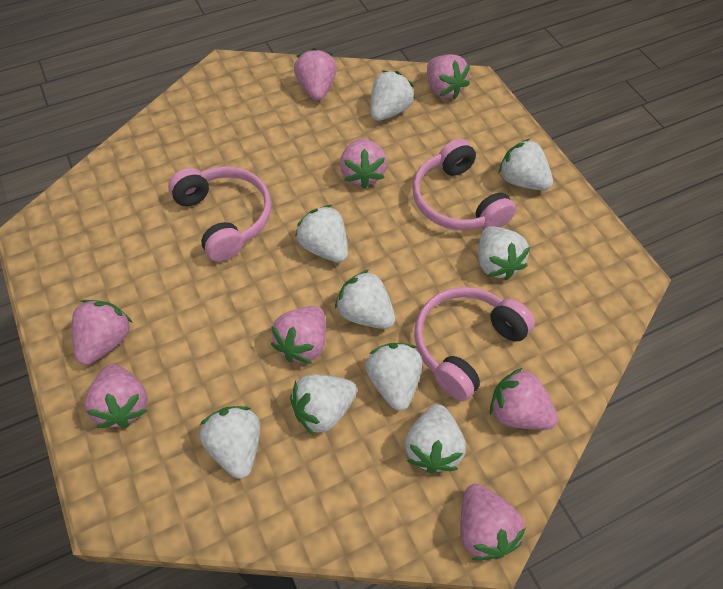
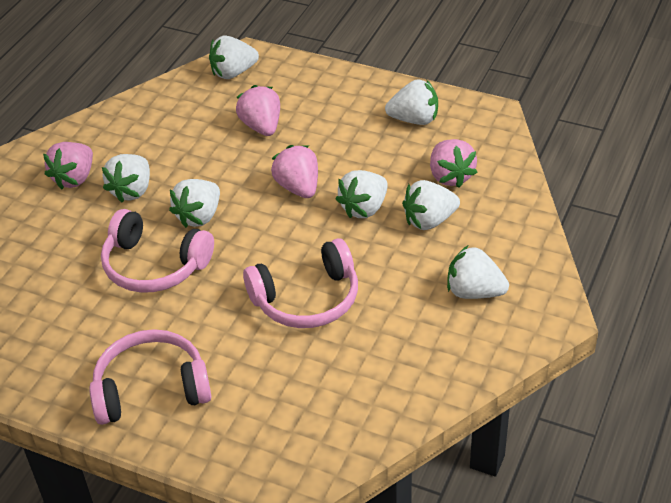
pink strawberry: 8 -> 4
white strawberry: 9 -> 7

